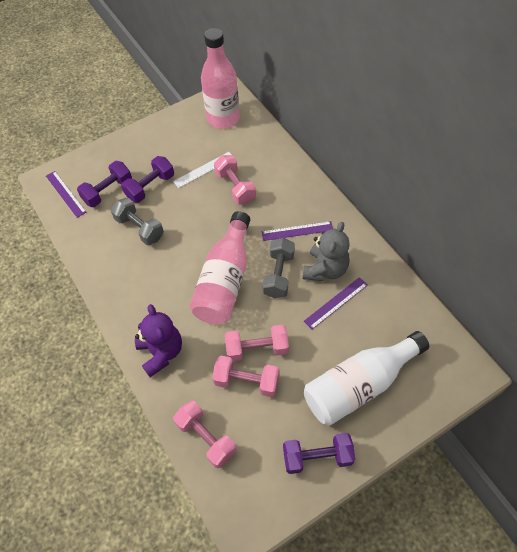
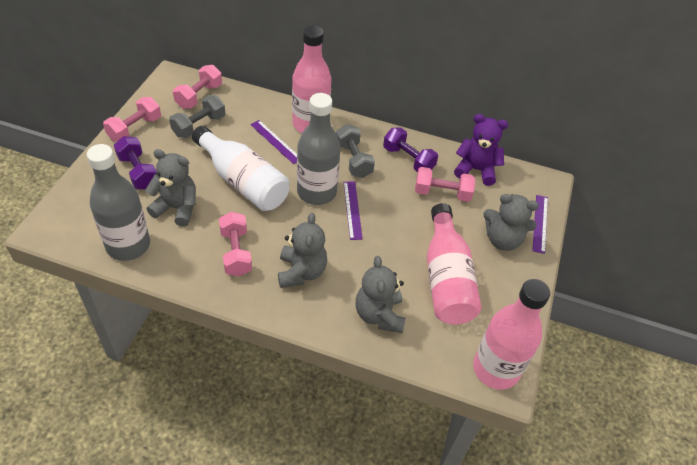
grey bottle: 0 -> 2
grey teddy bear: 1 -> 4
pink bottle: 2 -> 3
purple dumbbell: 3 -> 2
white ruler: 1 -> 0

